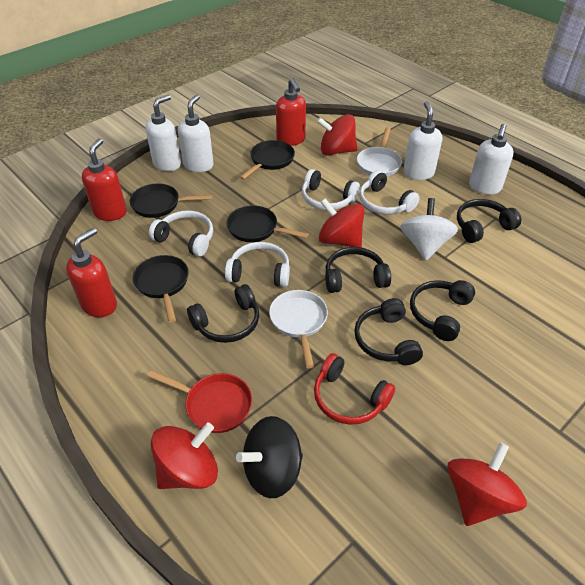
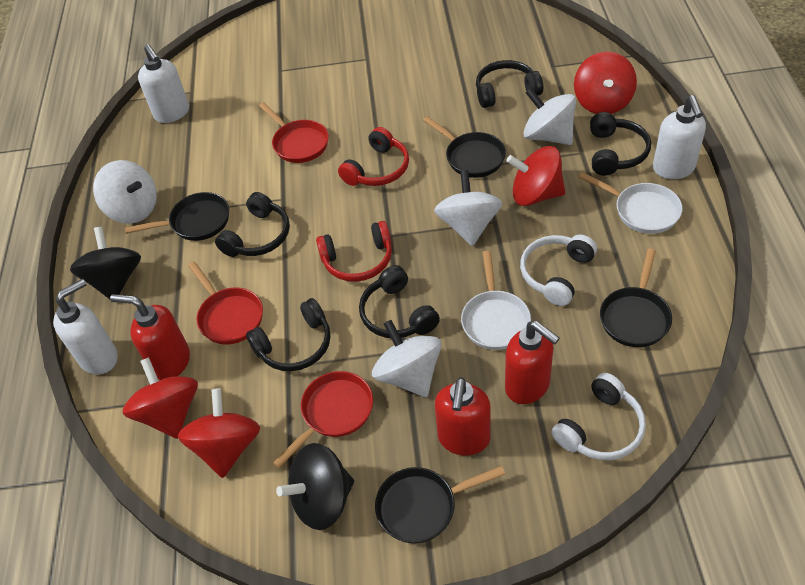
black spinning top: 1 -> 2
red headphones: 1 -> 2
red pan: 1 -> 3
white headphones: 4 -> 2
white soap dispenser: 4 -> 3
white spinning top: 1 -> 4

